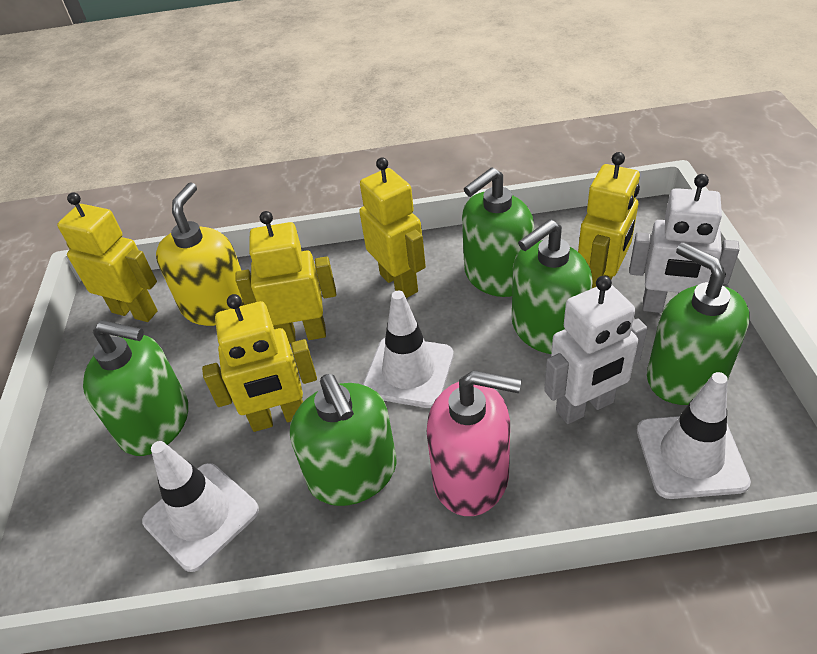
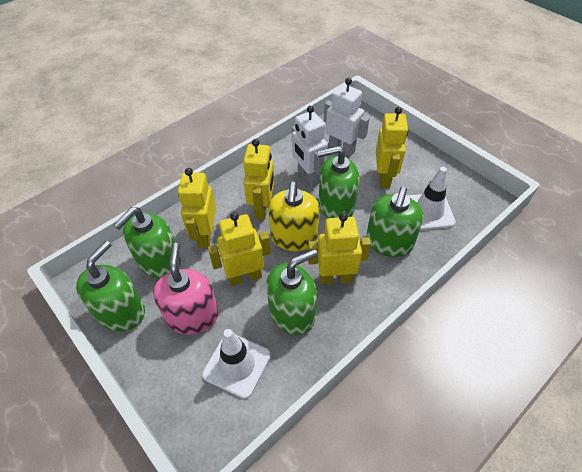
white traffic cone: 3 -> 2

